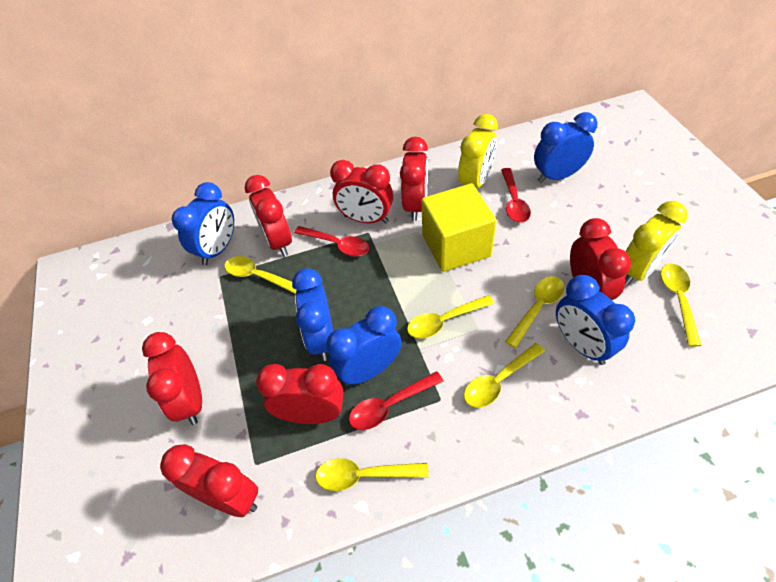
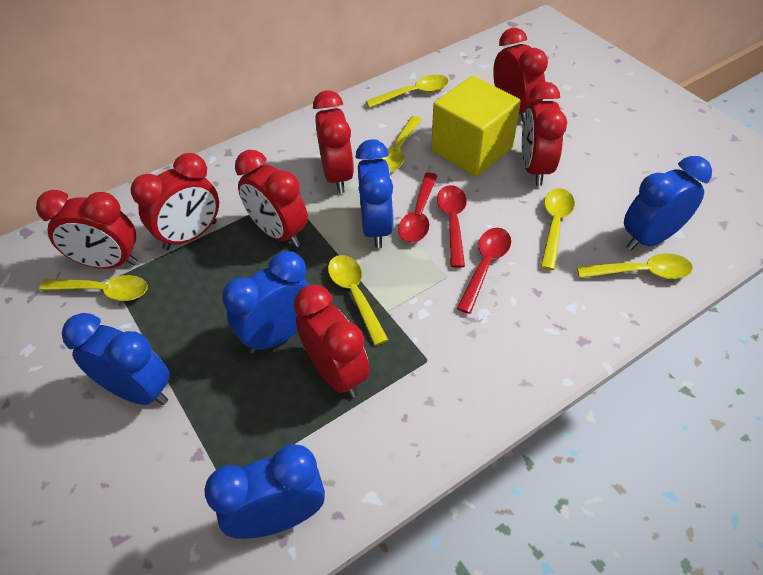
yellow clock: 2 -> 0

